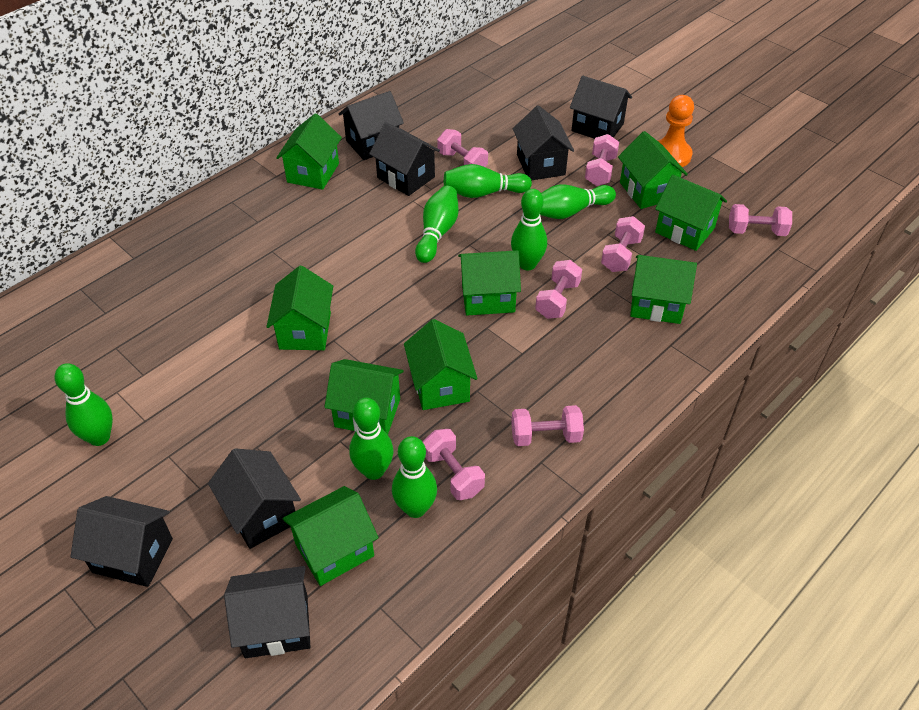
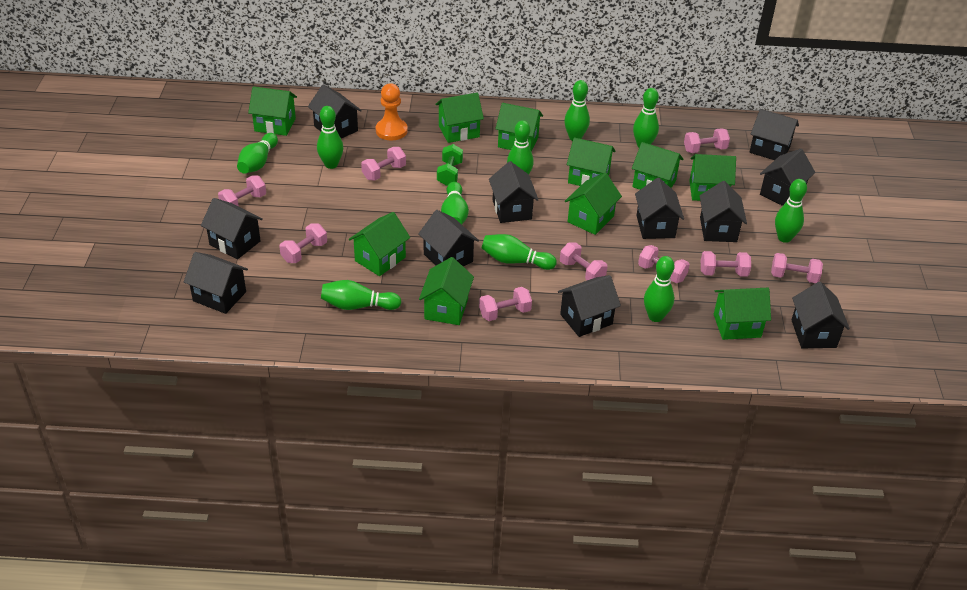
black house: 7 -> 11
green bowling pin: 7 -> 10
green dumbbell: 0 -> 1
green house: 9 -> 10
pink dumbbell: 7 -> 9

